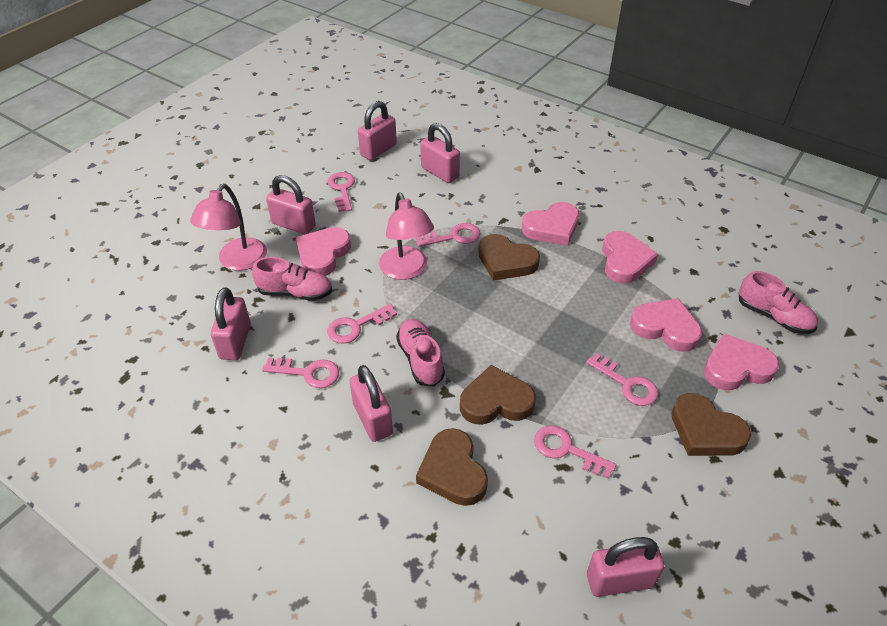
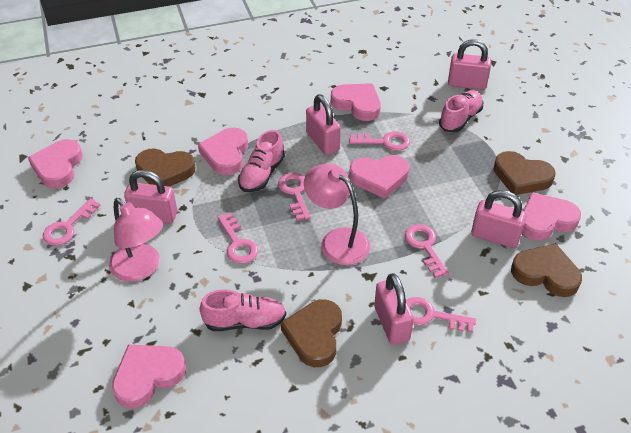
pink heart: 5 -> 6
pink padlock: 6 -> 5

